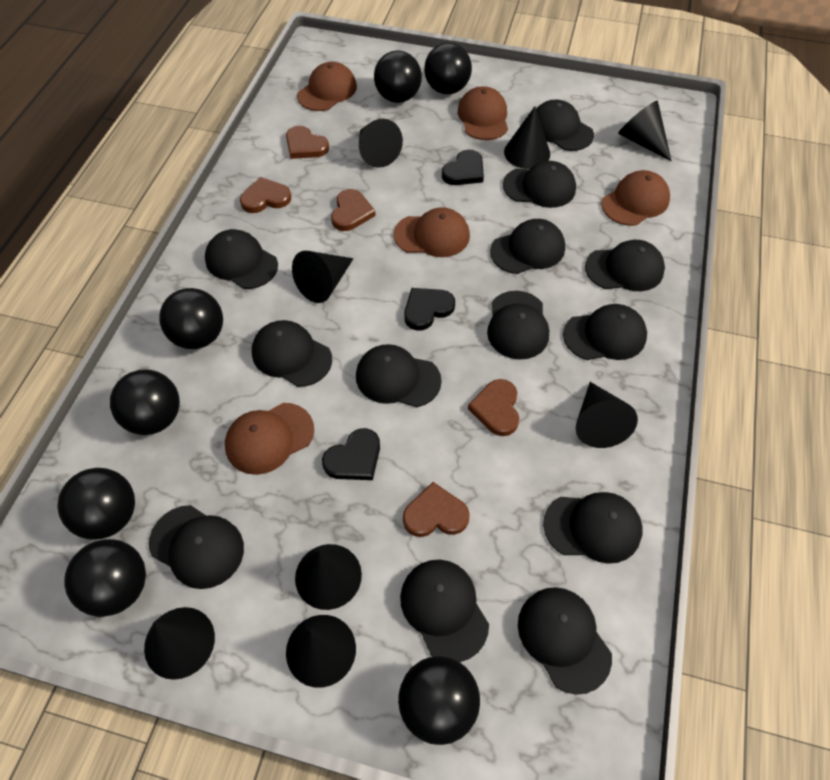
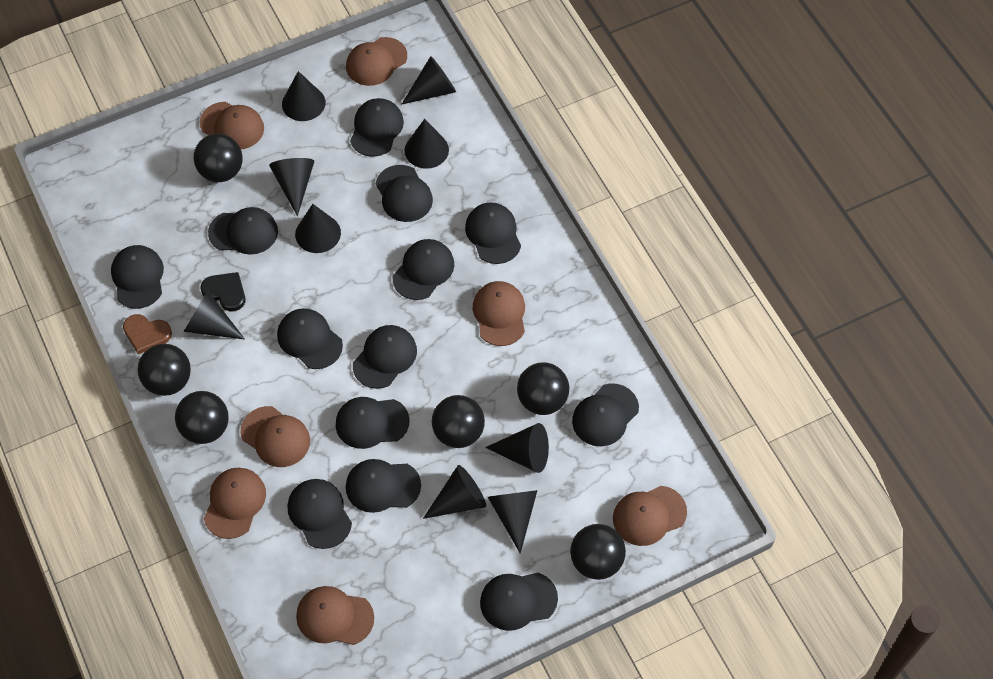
black ball: 7 -> 6
black cone: 8 -> 9
black heart: 3 -> 1
brown cap: 5 -> 7
brown heart: 5 -> 1

